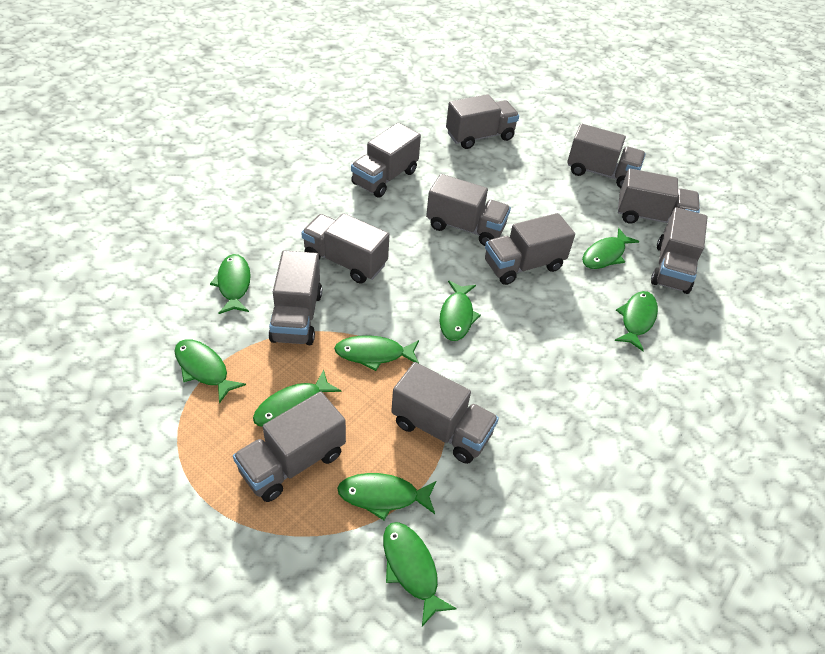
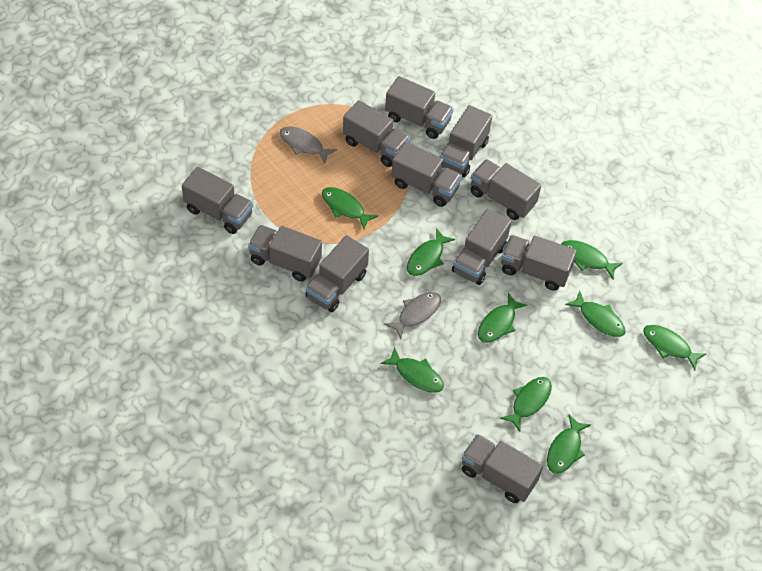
grey fish: 0 -> 2

